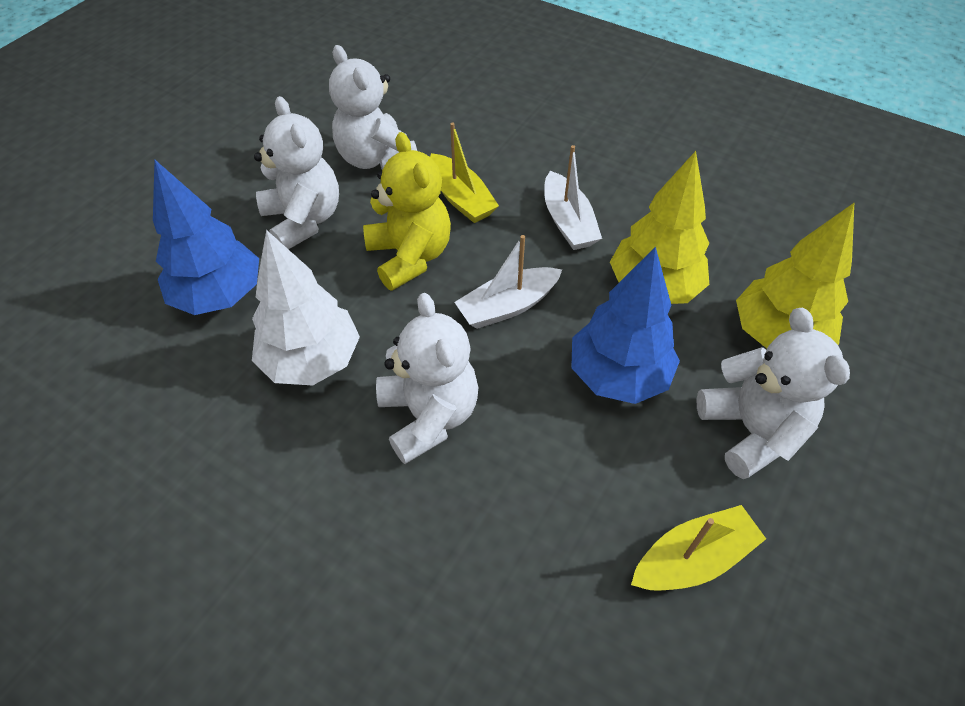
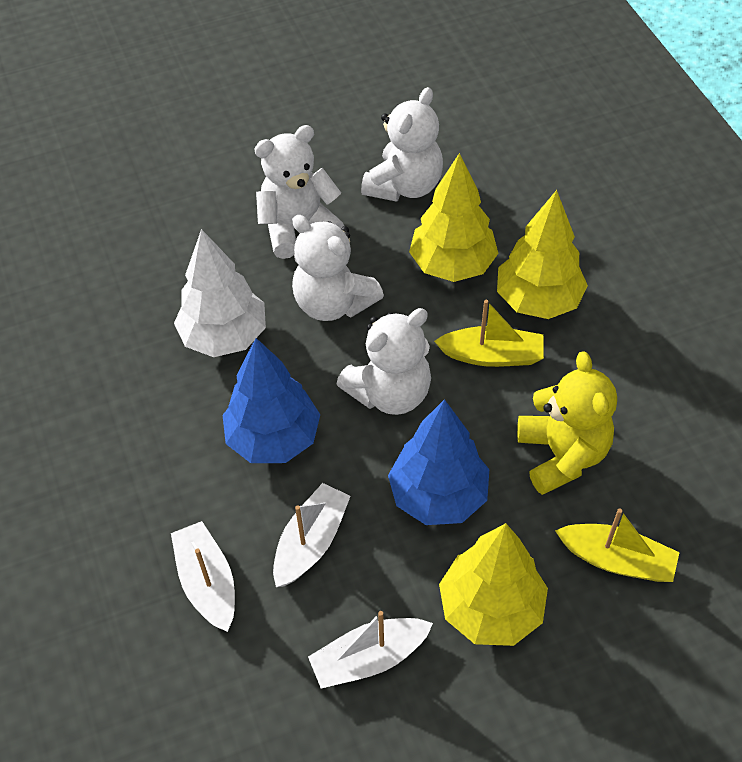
white boat: 2 -> 3
yellow tree: 2 -> 3

